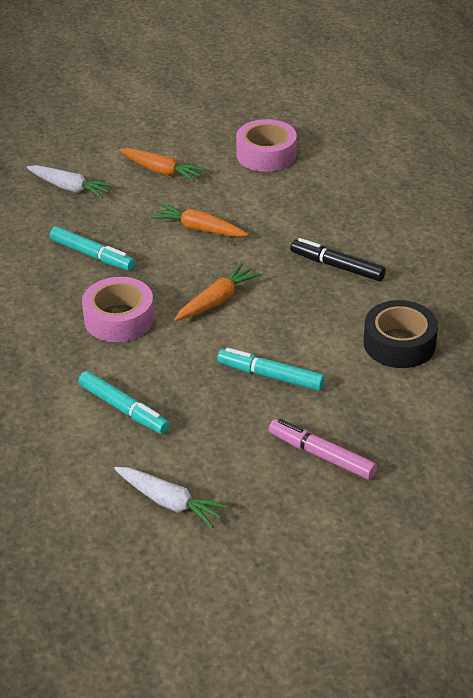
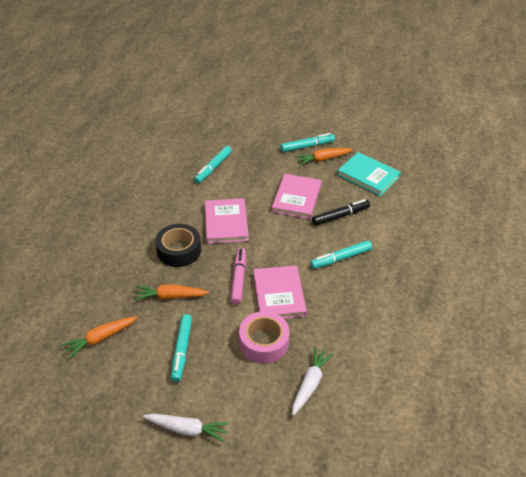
pink book: 0 -> 3
pink tape: 2 -> 1
turquoise book: 0 -> 1
turquoise marker: 3 -> 4

